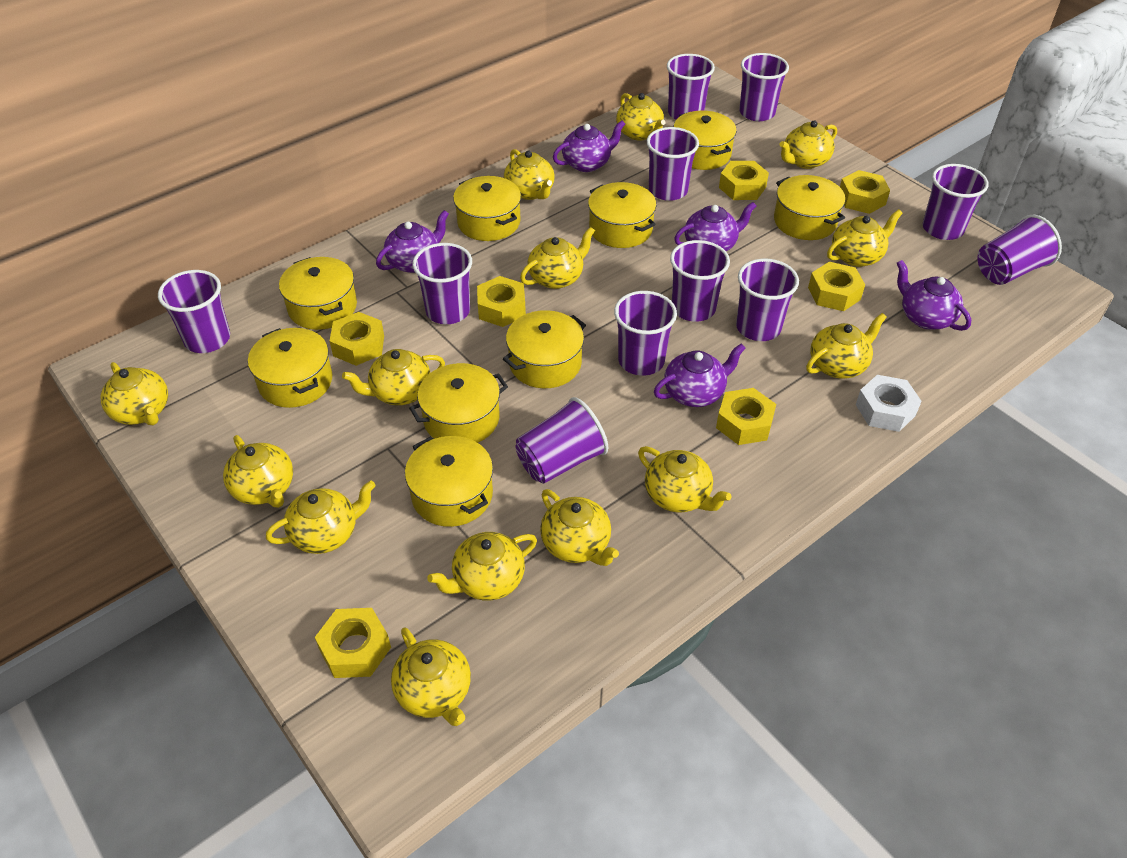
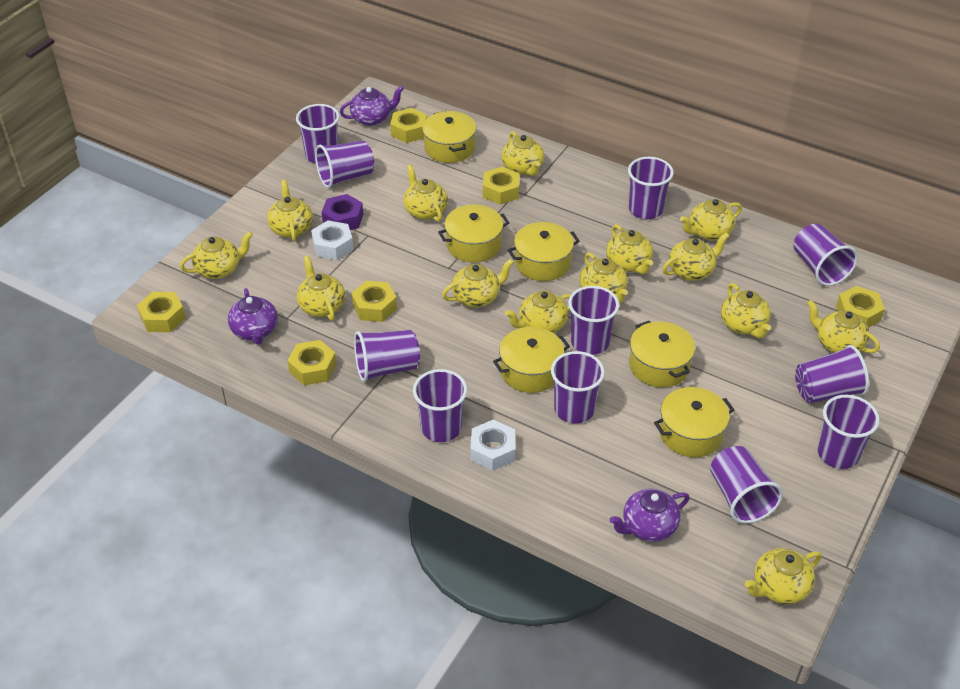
purple nut: 0 -> 1
purple teapot: 5 -> 3
white nut: 1 -> 2
yellow nut: 7 -> 6
yellow pot: 9 -> 6

